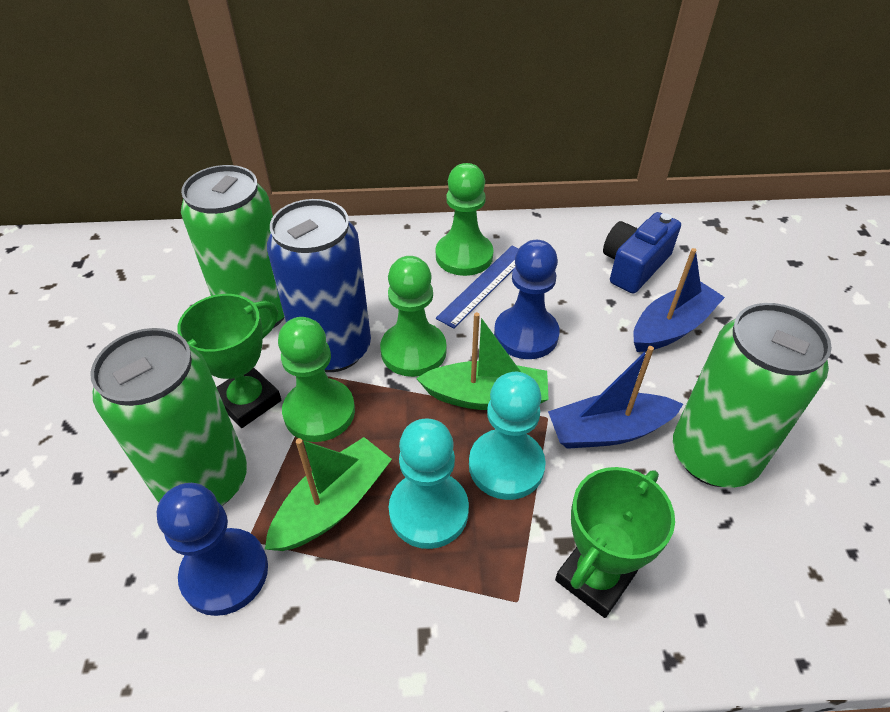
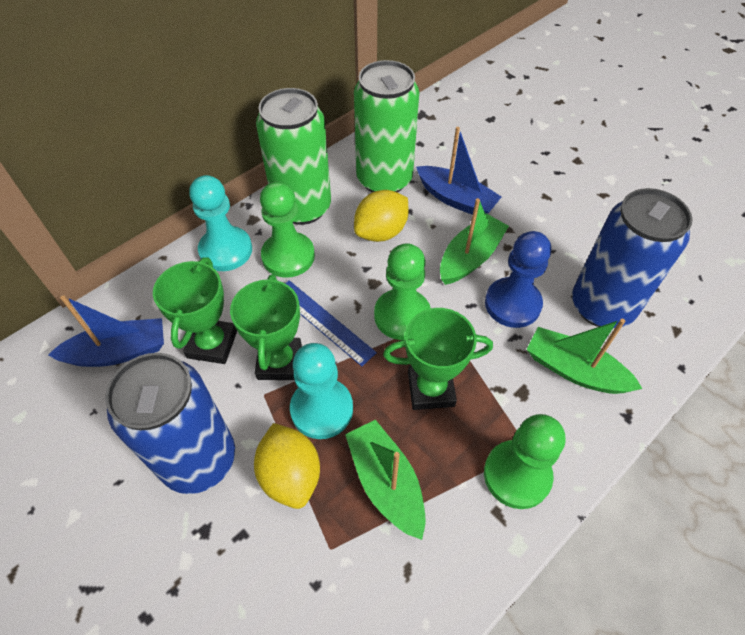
blue camera: 1 -> 0
blue can: 1 -> 2
blue pawn: 2 -> 1
green boat: 2 -> 3
green can: 3 -> 2
green trophy: 2 -> 3
yellow lemon: 0 -> 2

